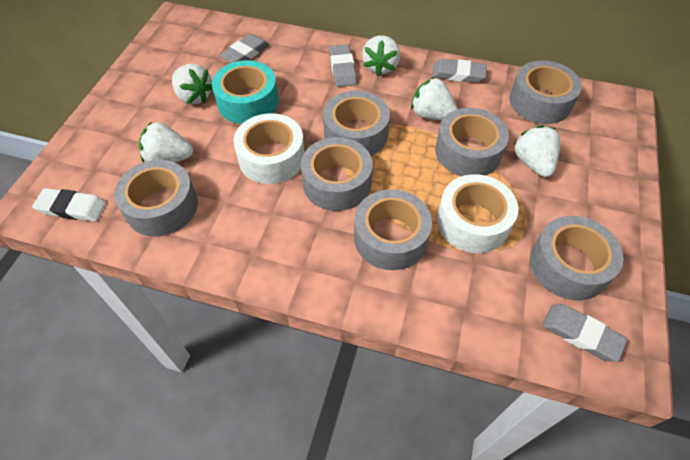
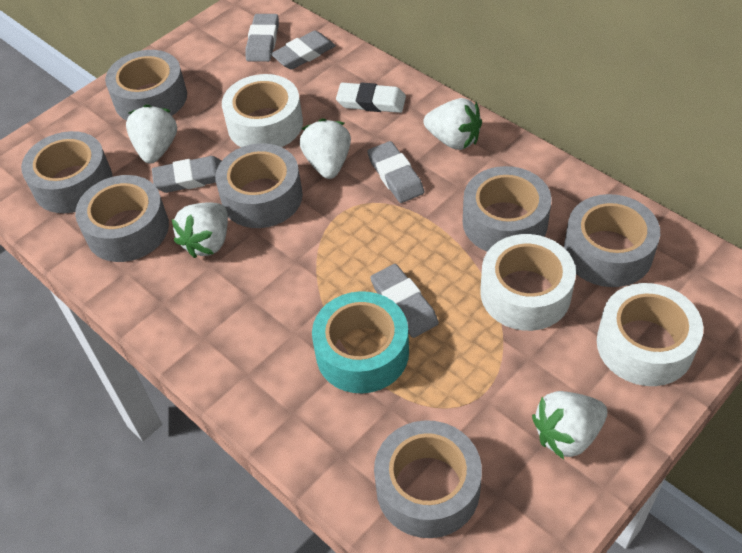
grey eraser: 4 -> 5
white tape: 2 -> 3

